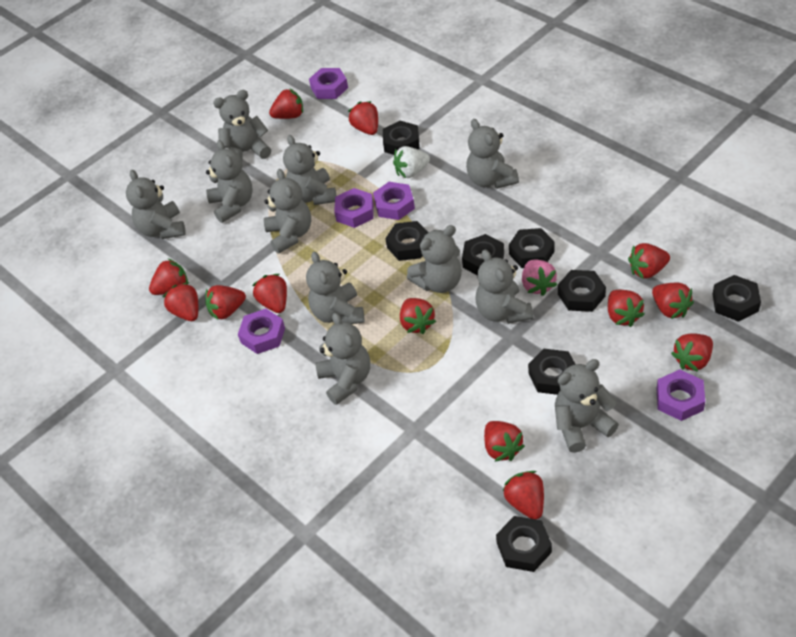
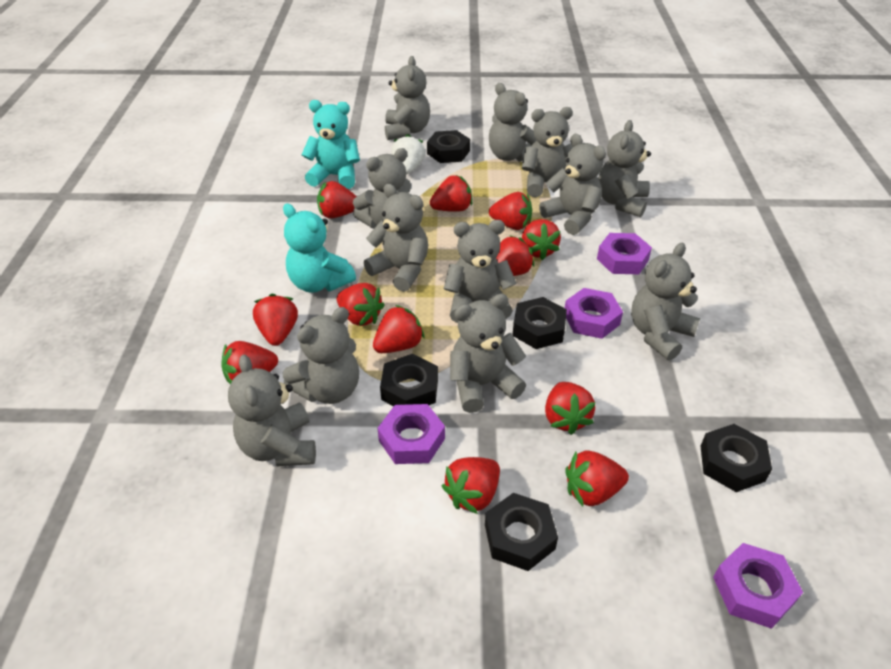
black nut: 8 -> 5
grey teddy bear: 11 -> 12
pink strawberry: 1 -> 0
purple nut: 5 -> 4
red strawberry: 13 -> 12
turquoise teddy bear: 0 -> 2

